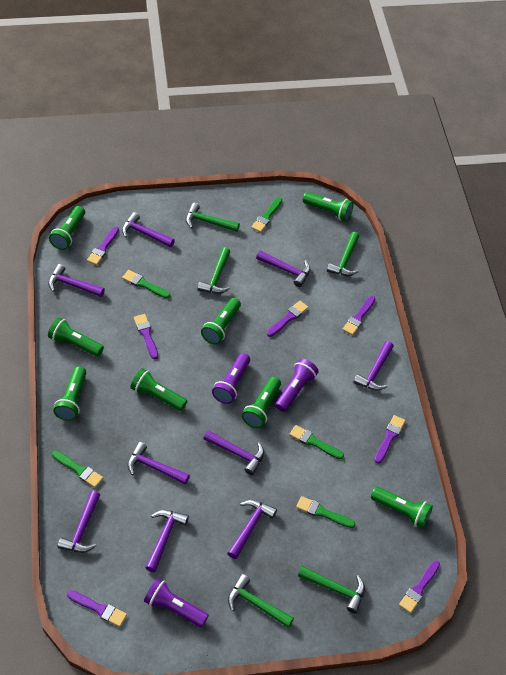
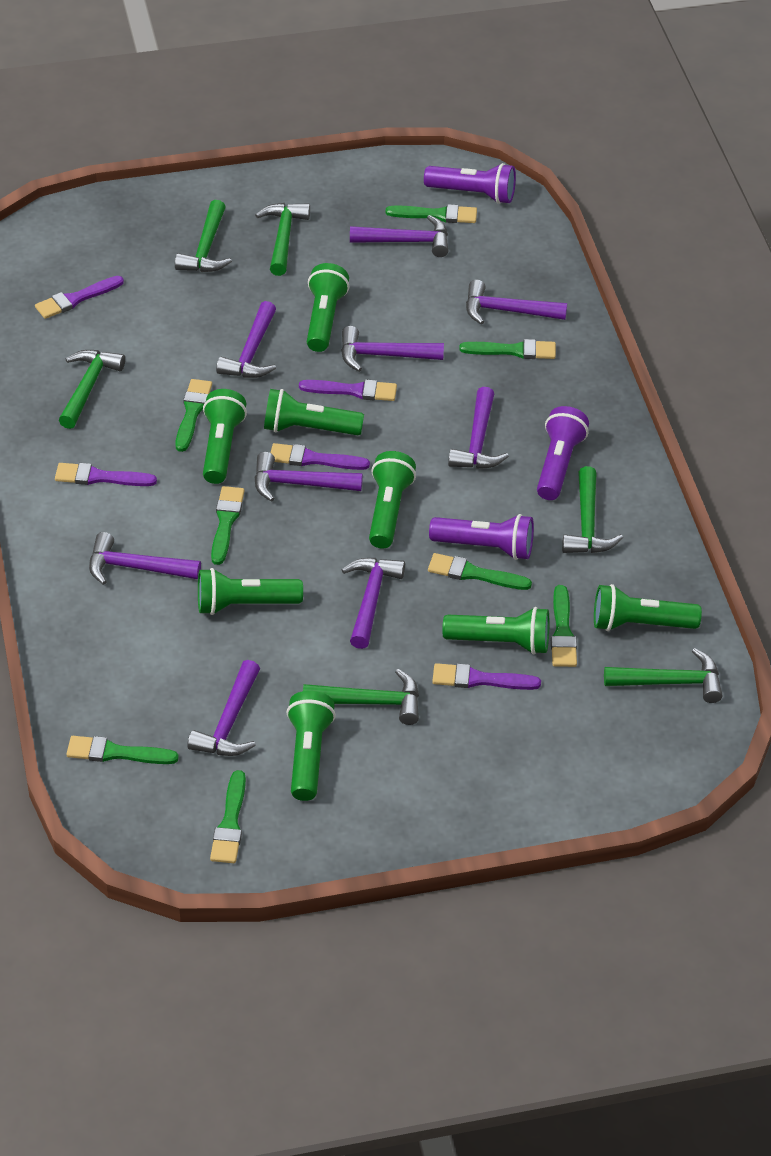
green brush: 5 -> 8
green hammer: 5 -> 6
purple brush: 7 -> 5

